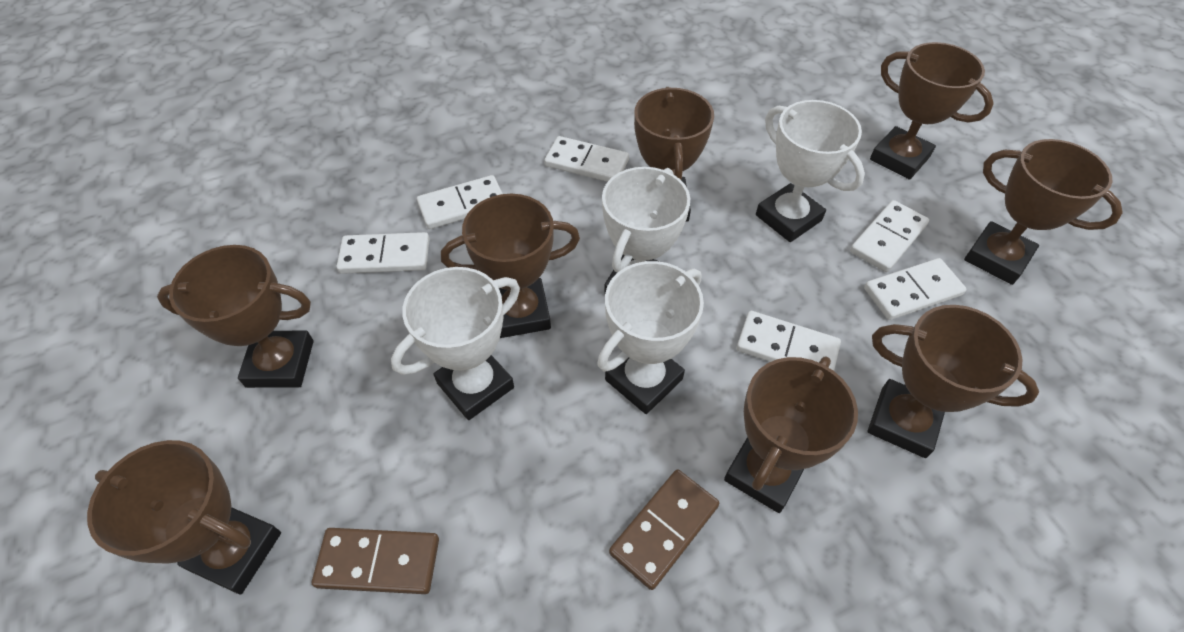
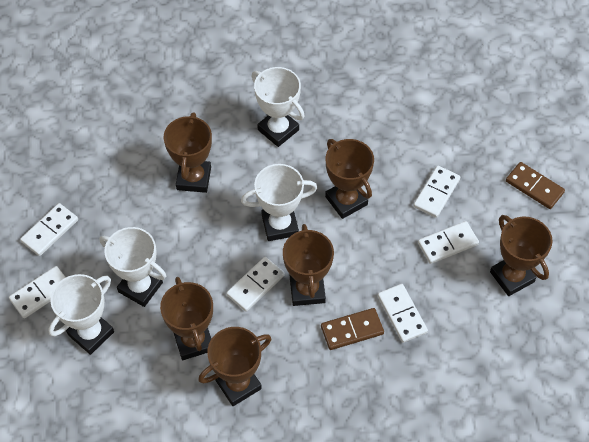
brown trophy: 8 -> 6

